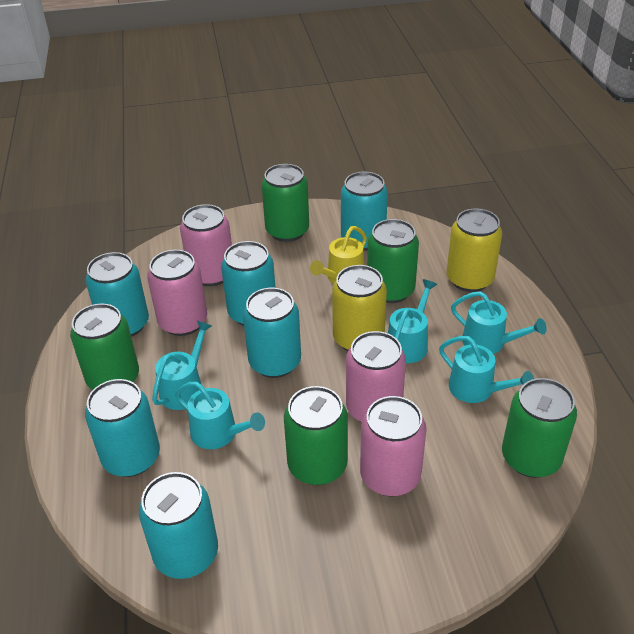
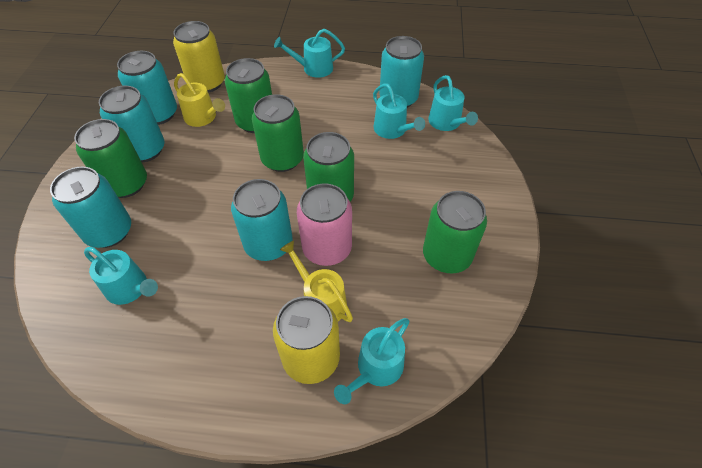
pink can: 4 -> 1
turquoise can: 6 -> 5
yellow watering can: 1 -> 2

